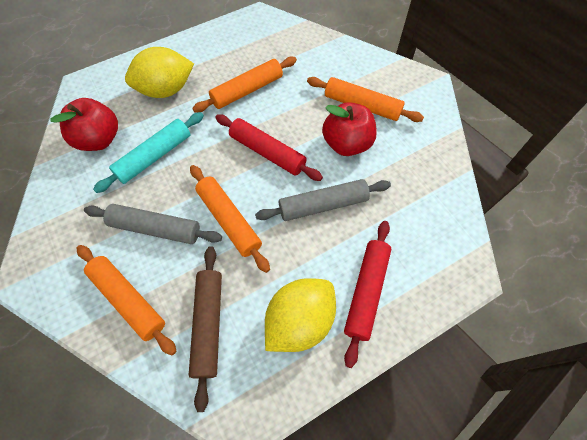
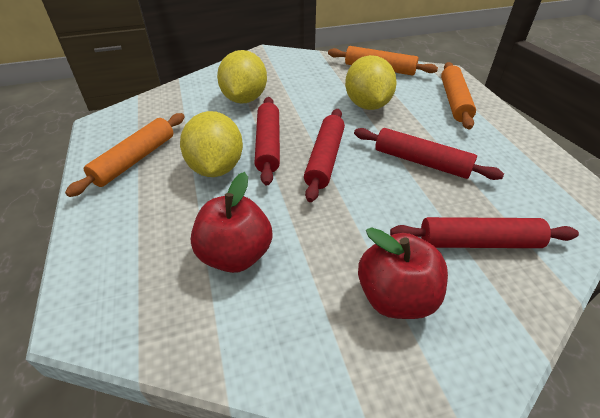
brown rolling pin: 1 -> 0
grey rolling pin: 2 -> 0
orange rolling pin: 4 -> 3
red rolling pin: 2 -> 4
turquoise rolling pin: 1 -> 0
yellow lemon: 2 -> 3

